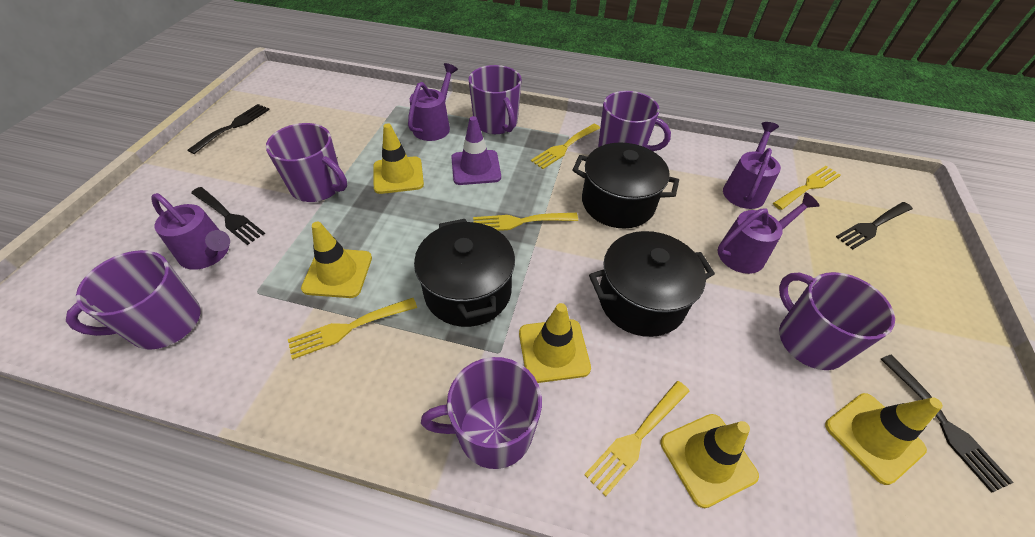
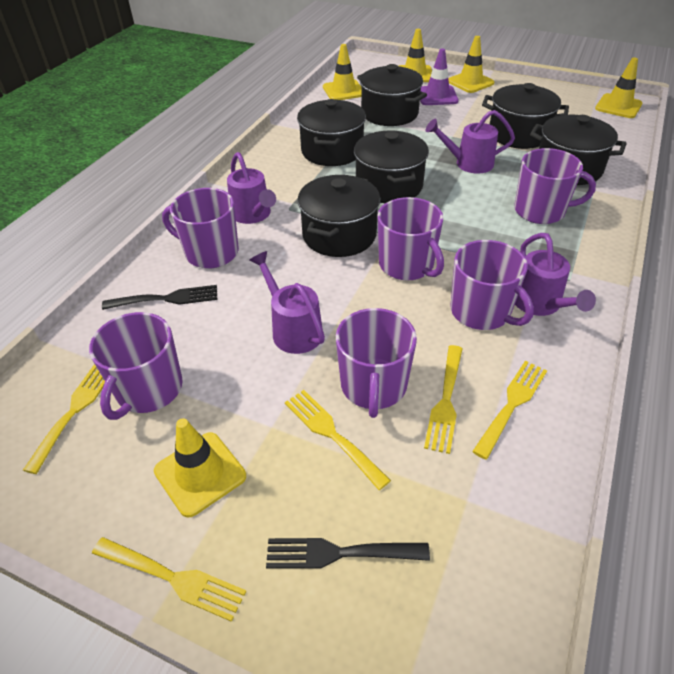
black fork: 4 -> 2
black pot: 3 -> 6

